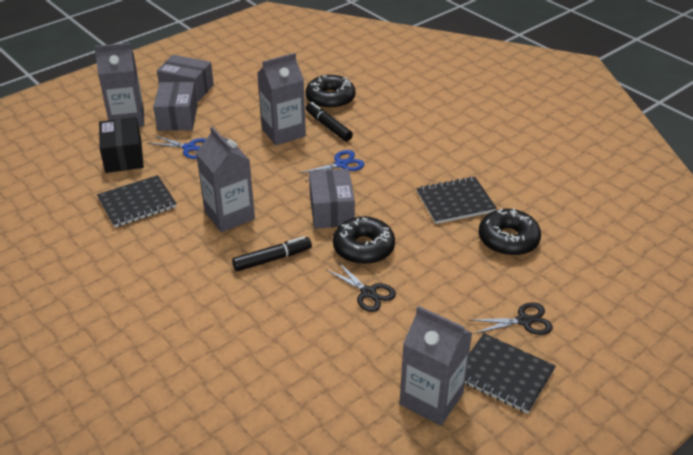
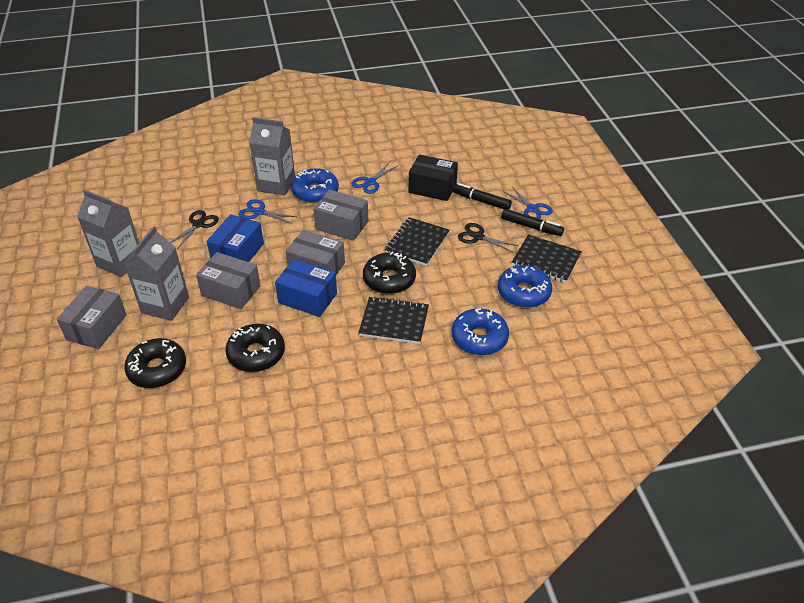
blue box: 0 -> 2
blue donut: 0 -> 3
blue scissors: 2 -> 3
grey box: 3 -> 4
grey carton: 4 -> 3

